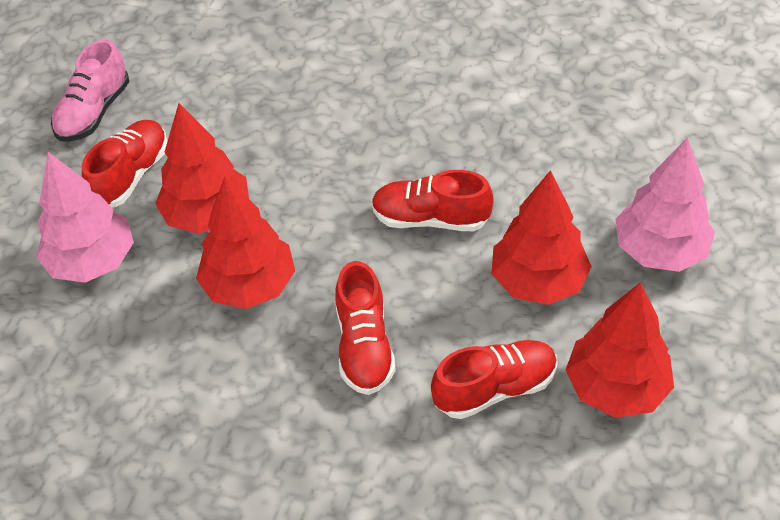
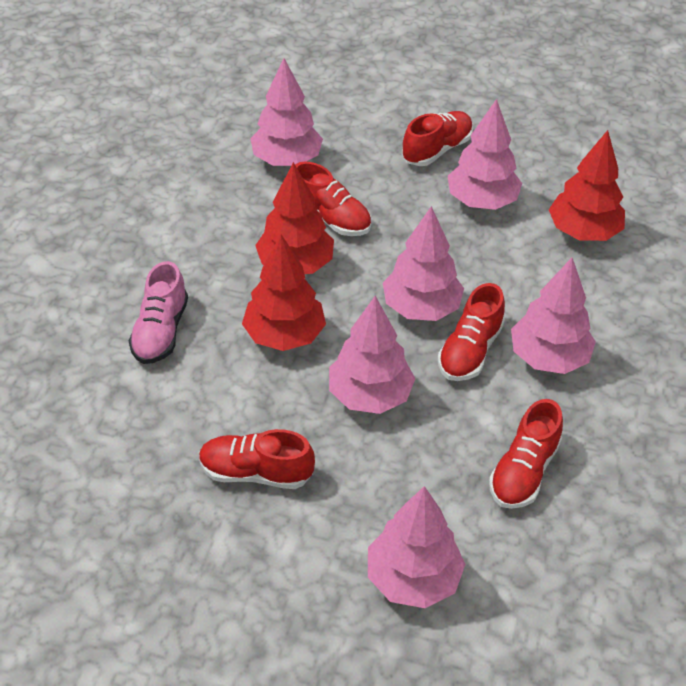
pink tree: 2 -> 6
red shoe: 4 -> 5
red tree: 4 -> 3

